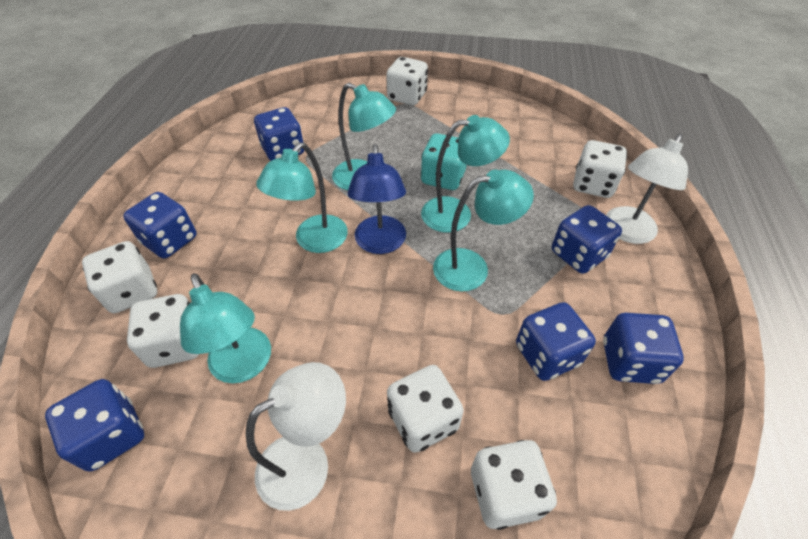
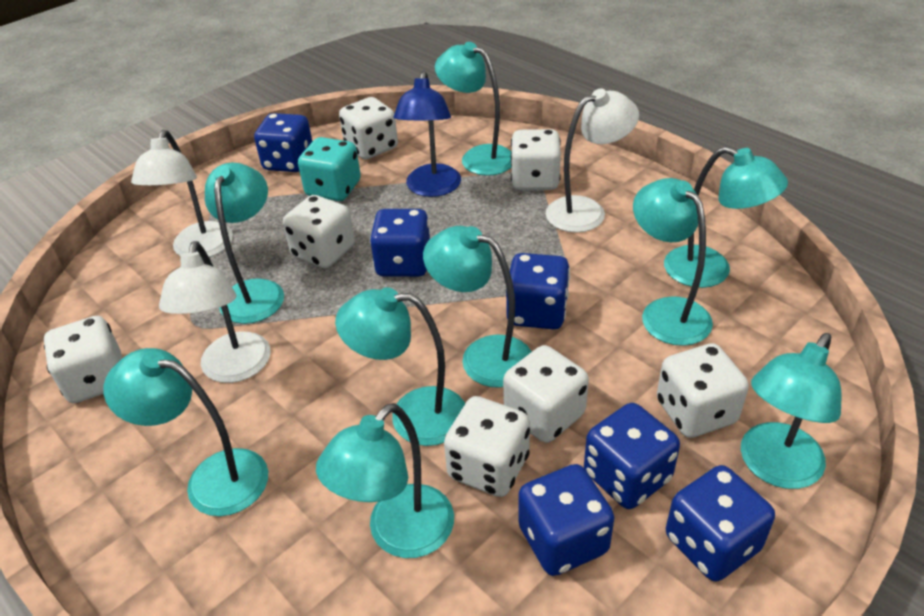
turquoise lamp: 5 -> 9
white dice: 6 -> 7
white lamp: 2 -> 3

